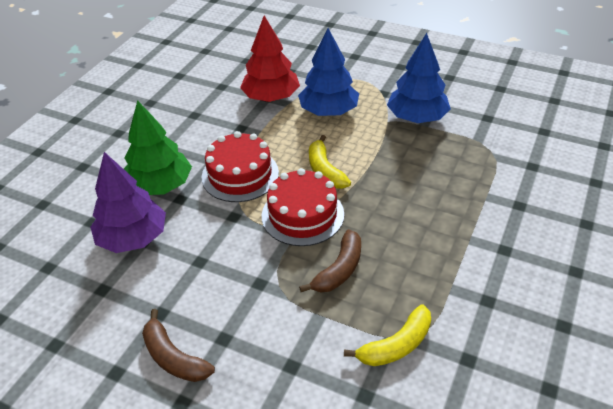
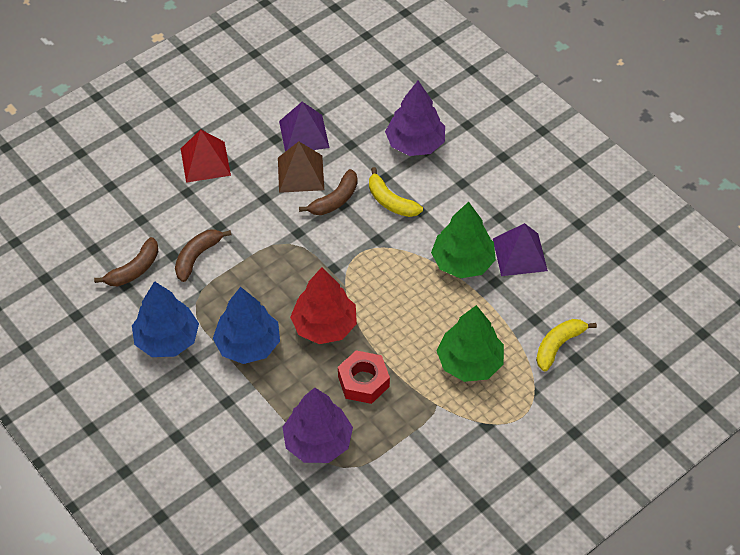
brown banana: 2 -> 3
brown pyramid: 0 -> 1
green tree: 1 -> 2
purple pyramid: 0 -> 2
purple tree: 1 -> 2
red cake: 2 -> 0
red nut: 0 -> 1
red pyramid: 0 -> 1

